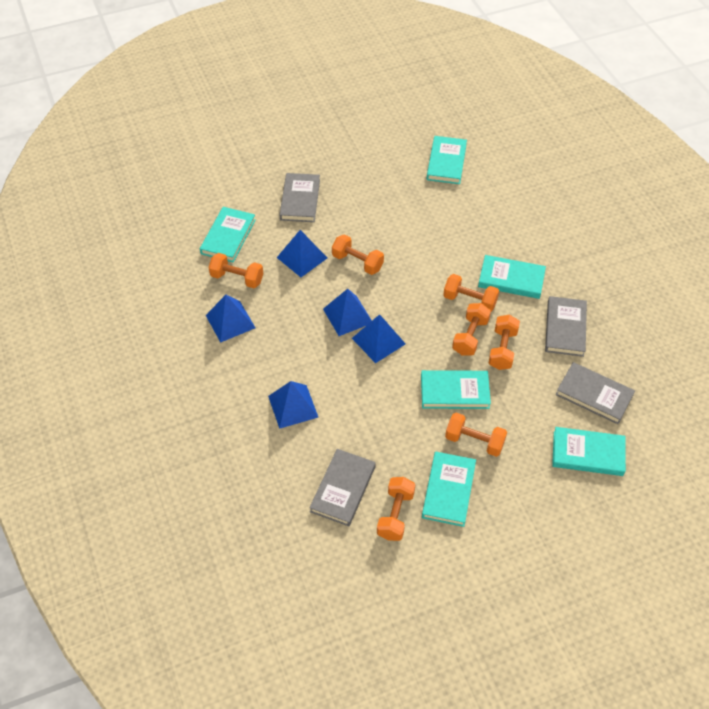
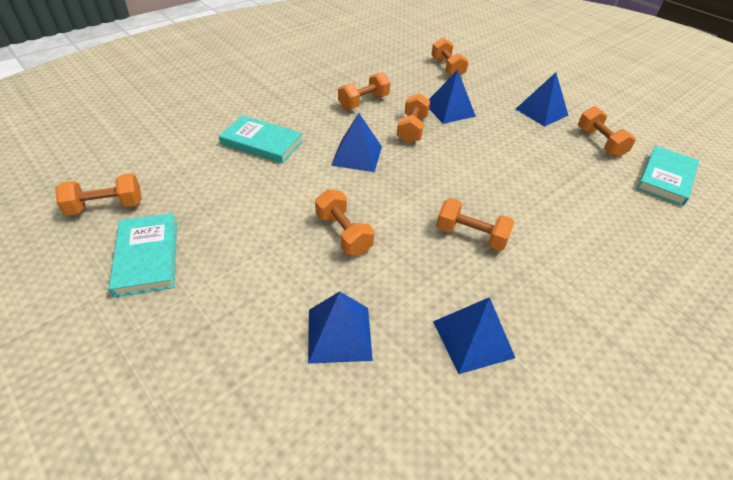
grey book: 4 -> 0
turquoise book: 6 -> 3

